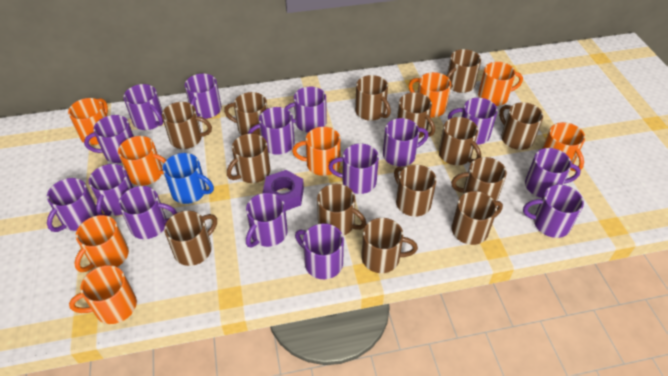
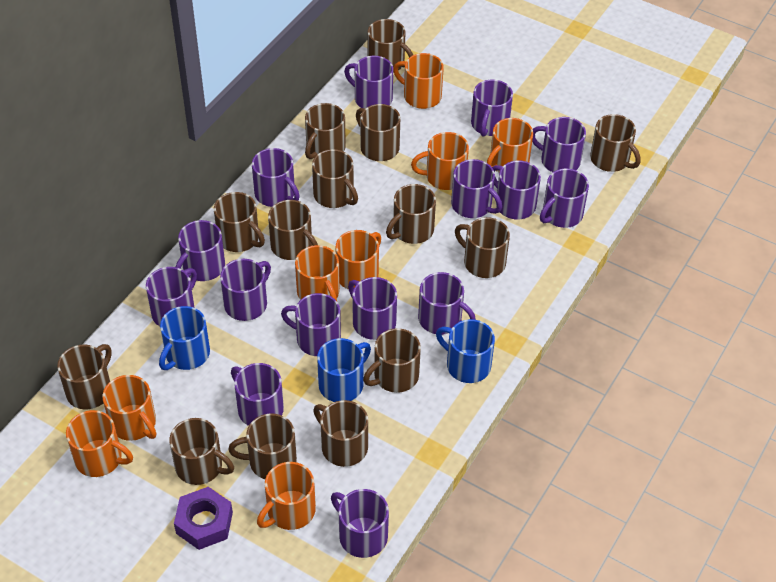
blue mug: 1 -> 3

